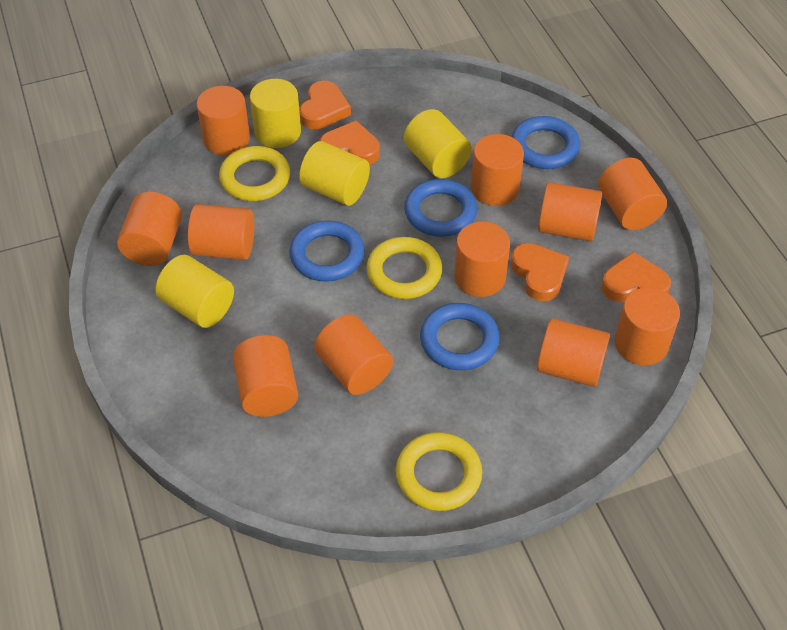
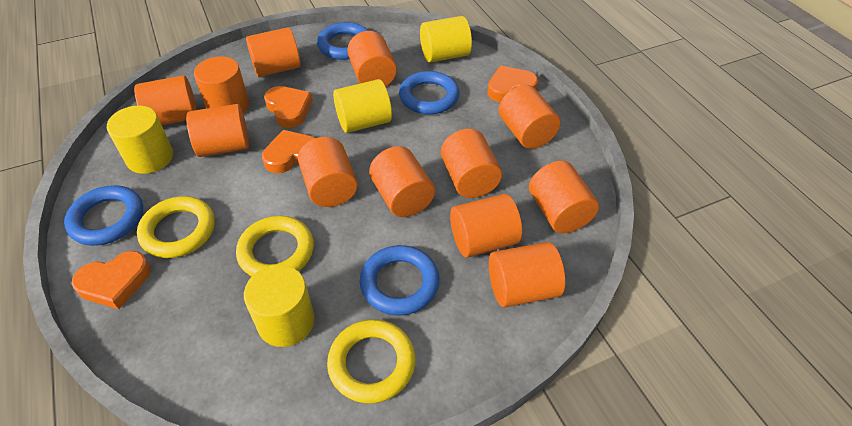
orange cylinder: 11 -> 12

